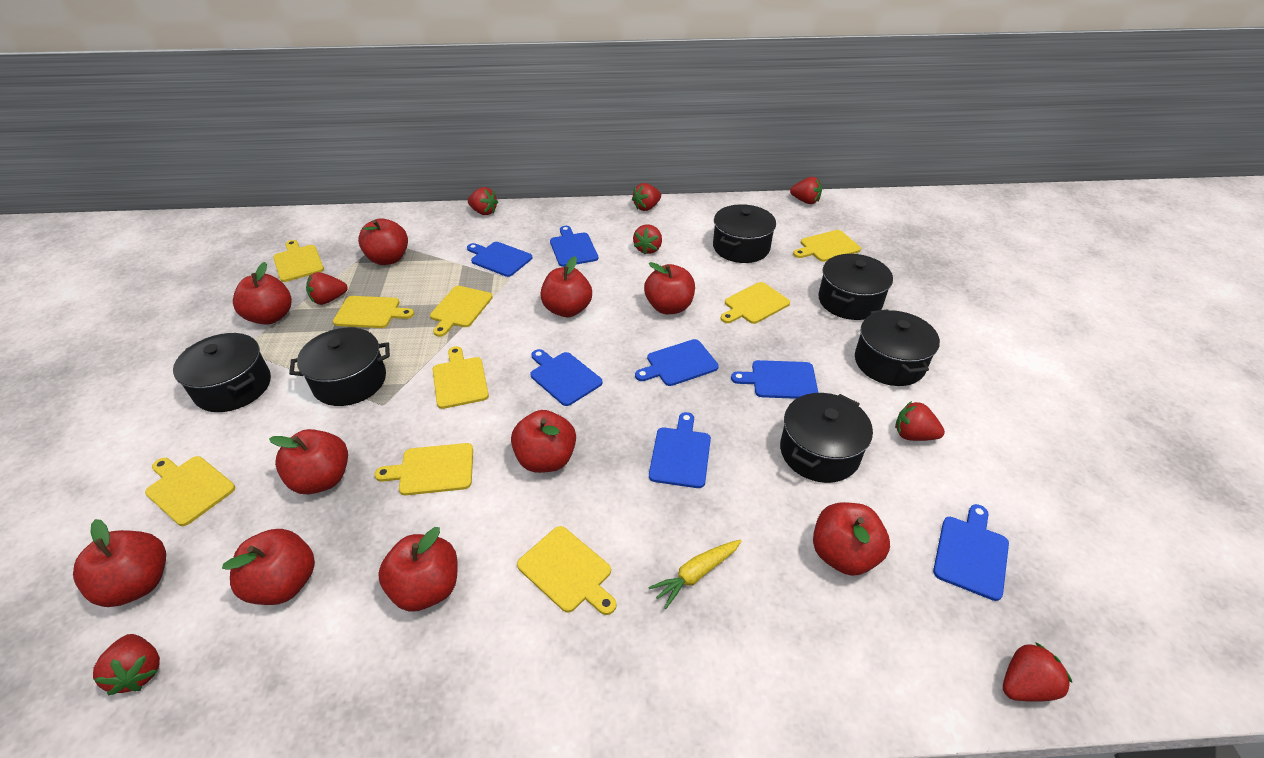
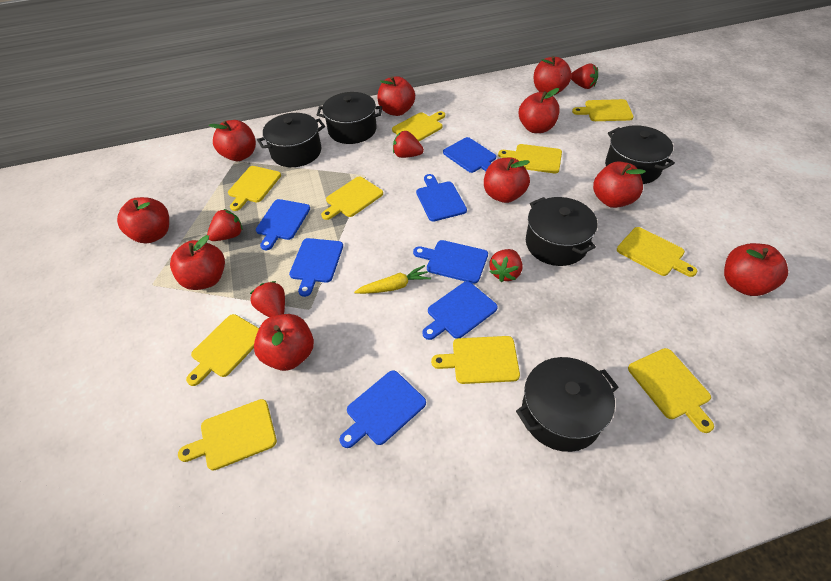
black pot: 6 -> 5
red strawberry: 8 -> 5
yellow cutting board: 9 -> 10

